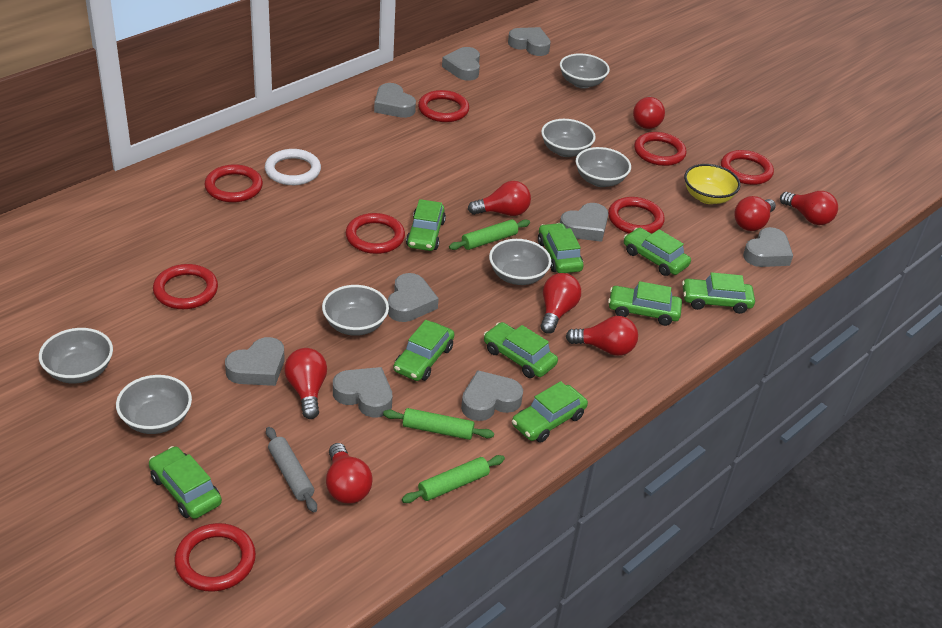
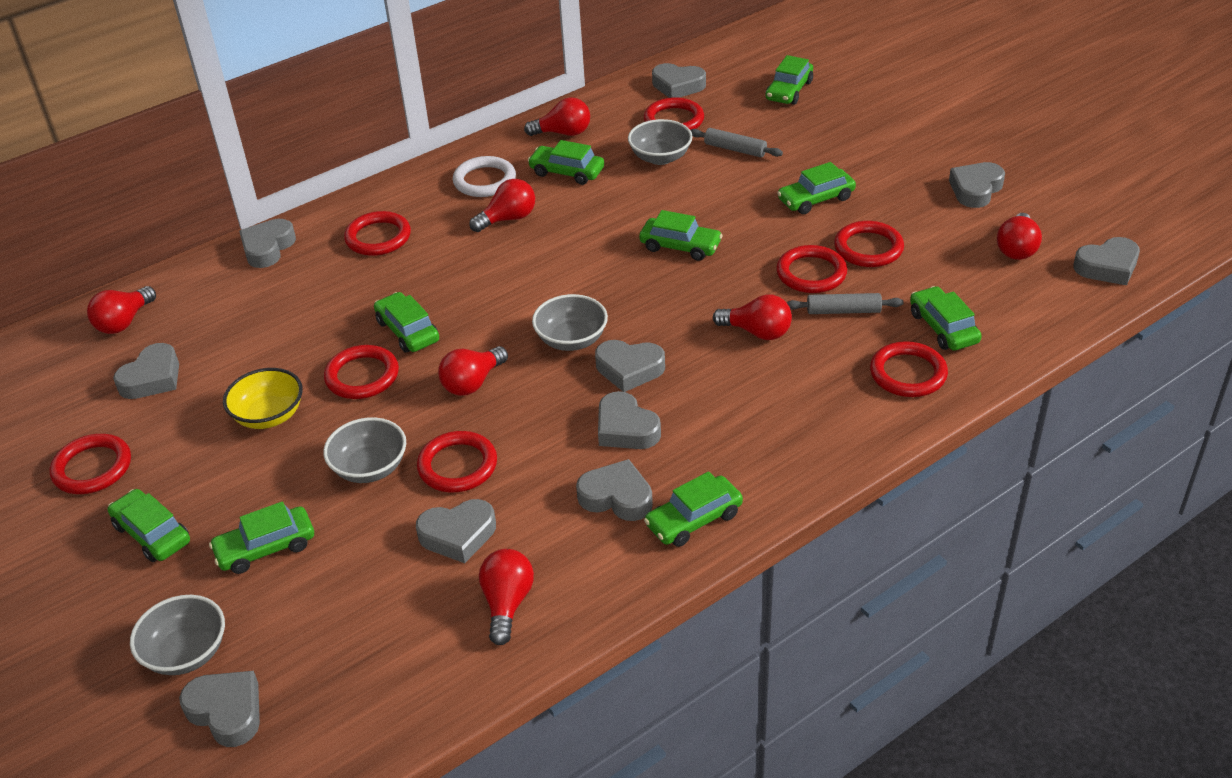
green rolling pin: 3 -> 0
grey bowl: 7 -> 4
grey heart: 9 -> 10
grey rolling pin: 1 -> 2
red light bulb: 8 -> 7

